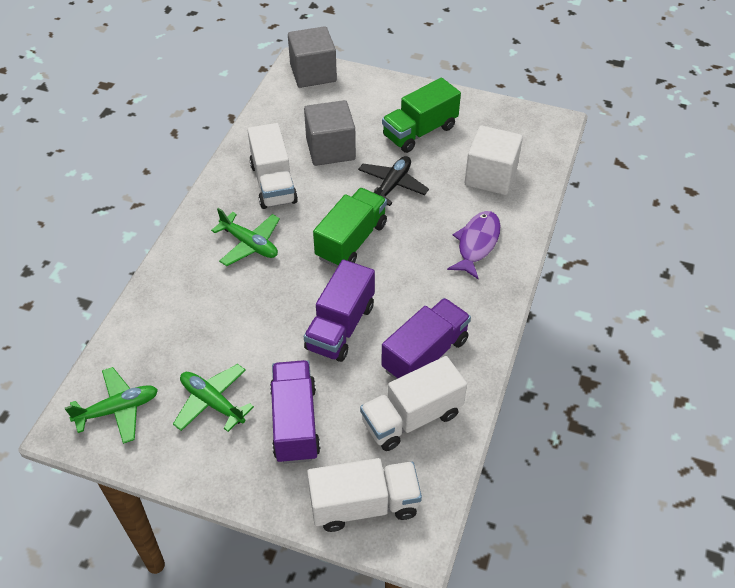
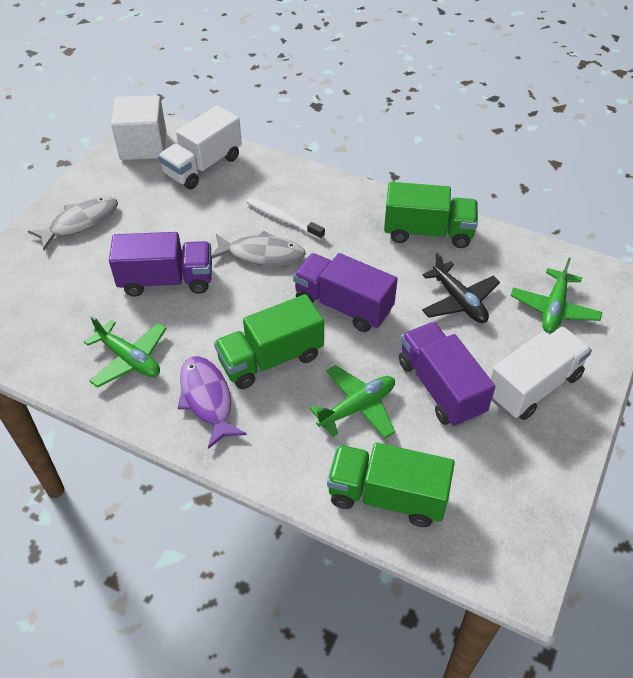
green truck: 2 -> 3
grey cube: 2 -> 0
grey fish: 0 -> 2
white toothbrush: 0 -> 1
white truck: 3 -> 2

